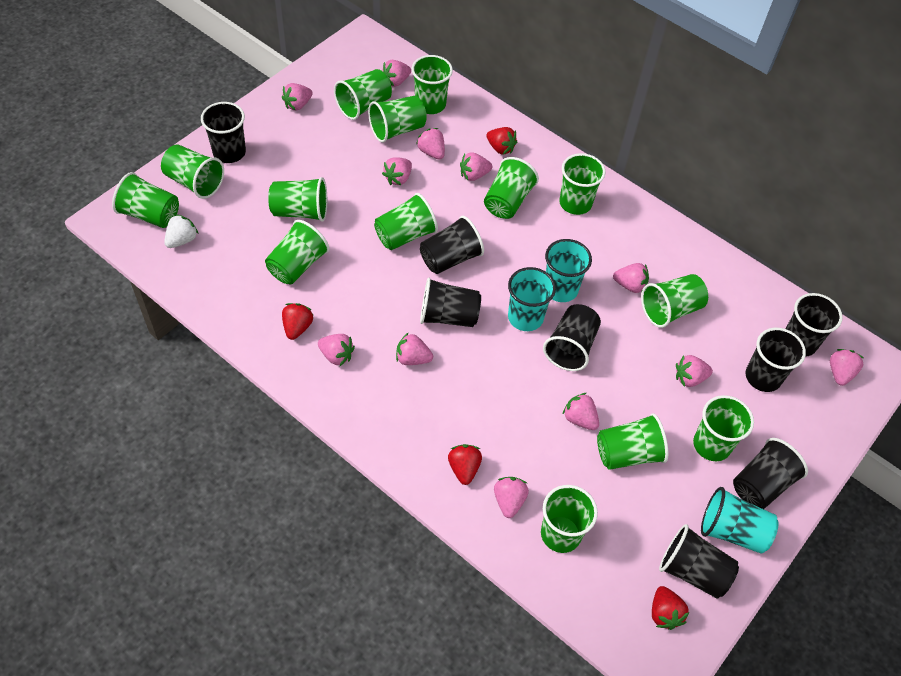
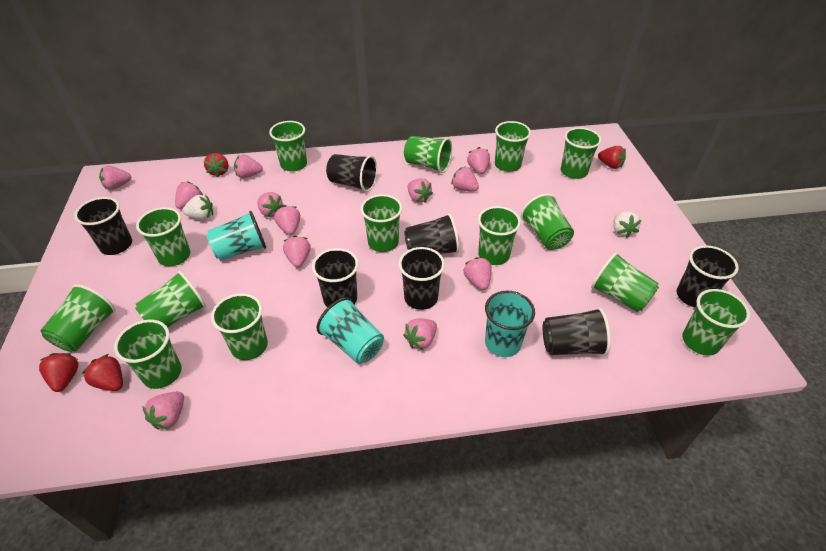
black cup: 8 -> 7
white strawberry: 1 -> 2

